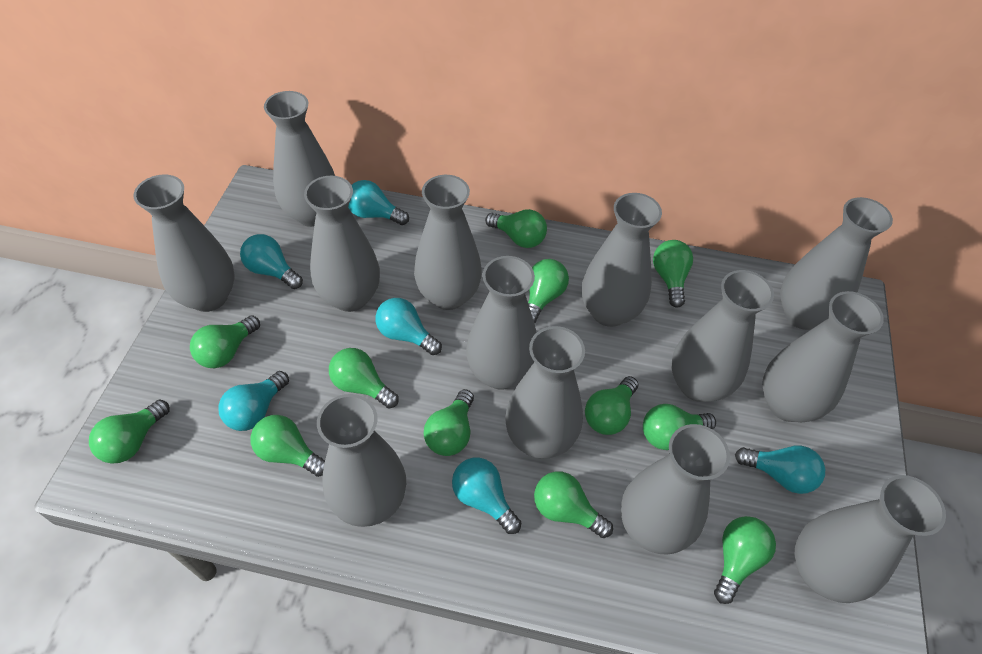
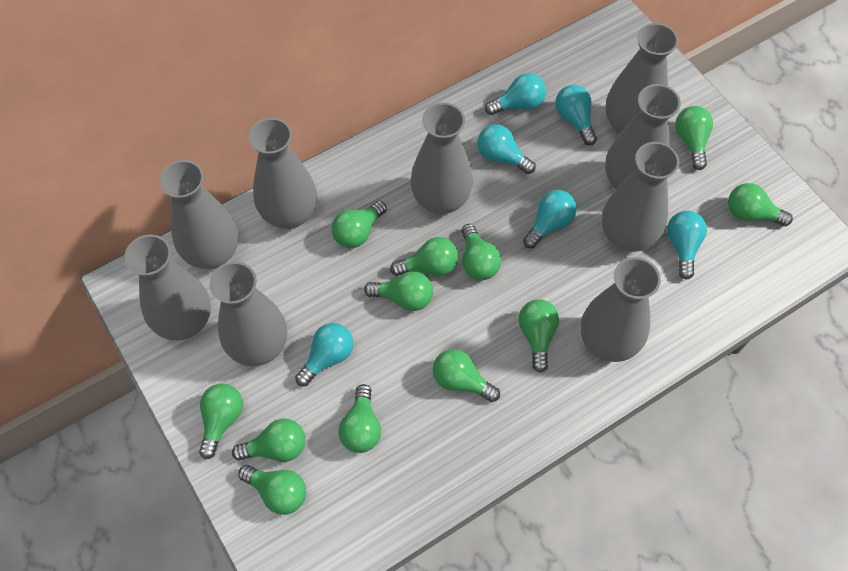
grey vase: 13 -> 9

